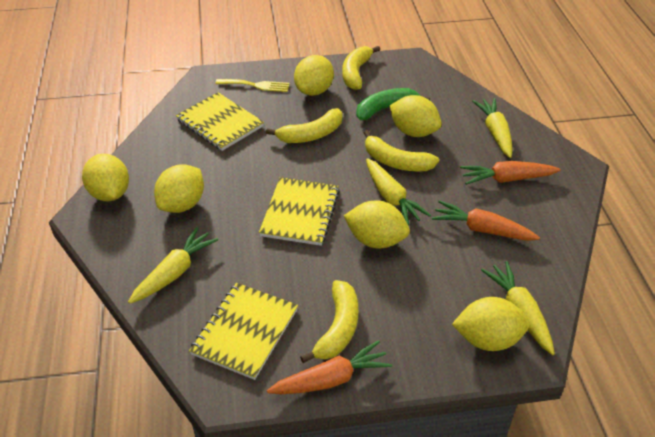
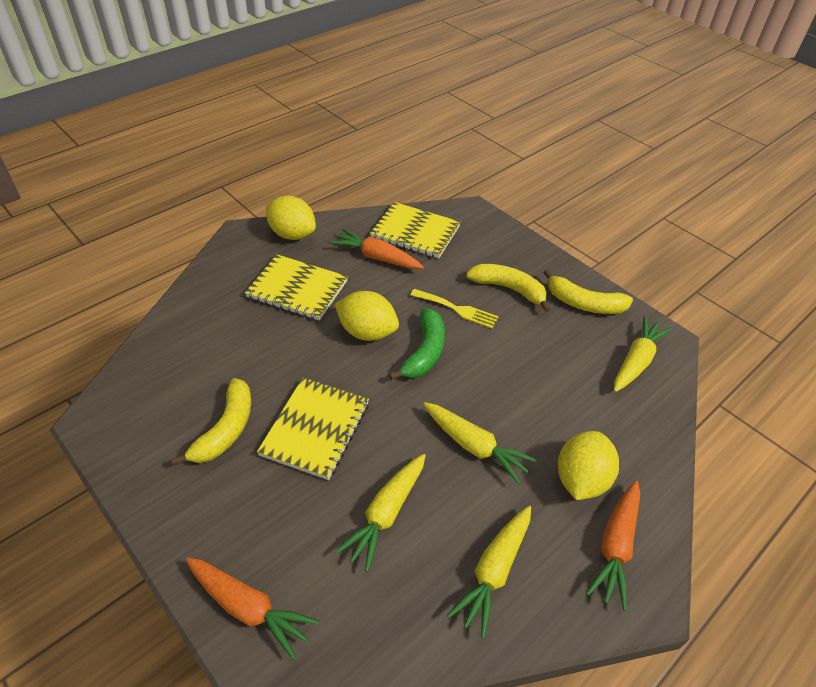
yellow banana: 4 -> 3
yellow lemon: 6 -> 3

